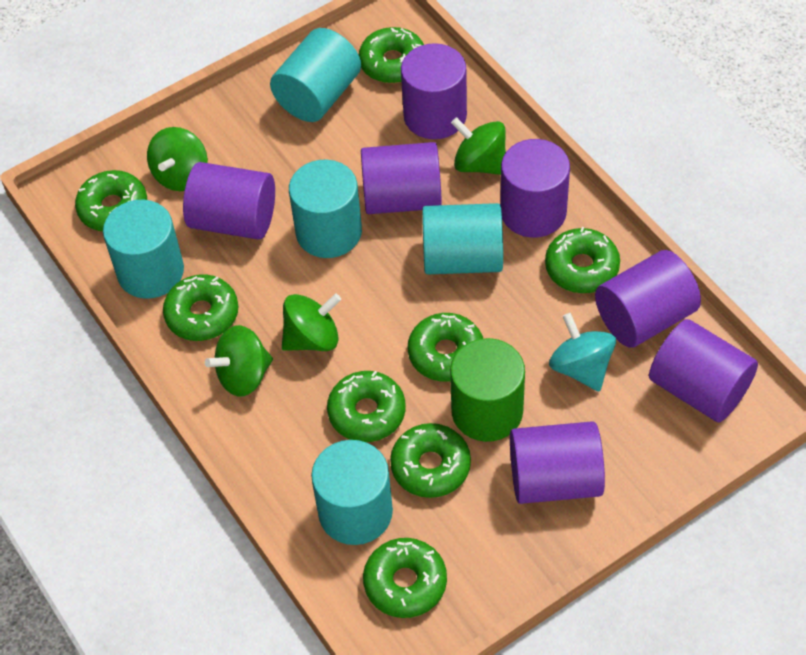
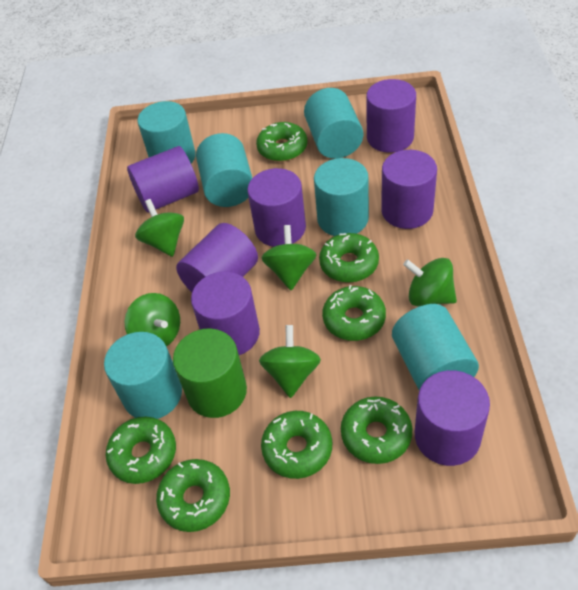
green donut: 8 -> 7
green spinning top: 4 -> 5
turquoise cylinder: 5 -> 6
turquoise spinning top: 1 -> 0

